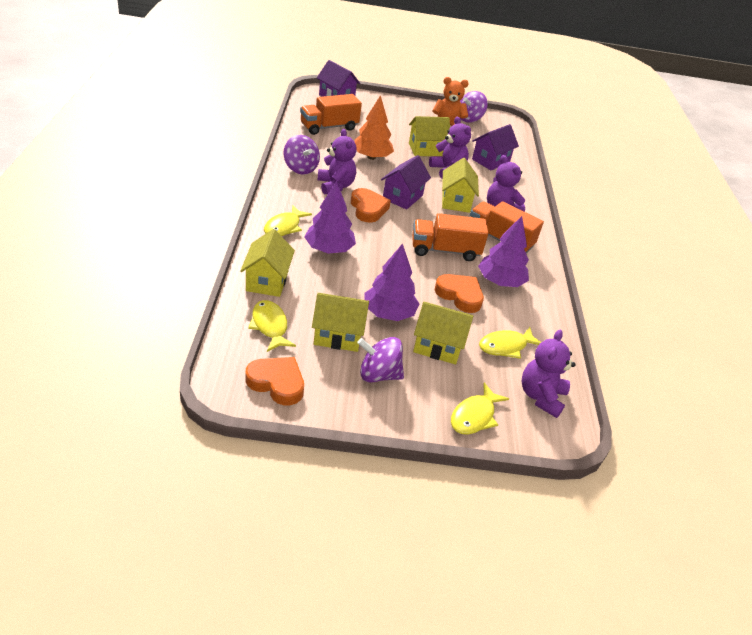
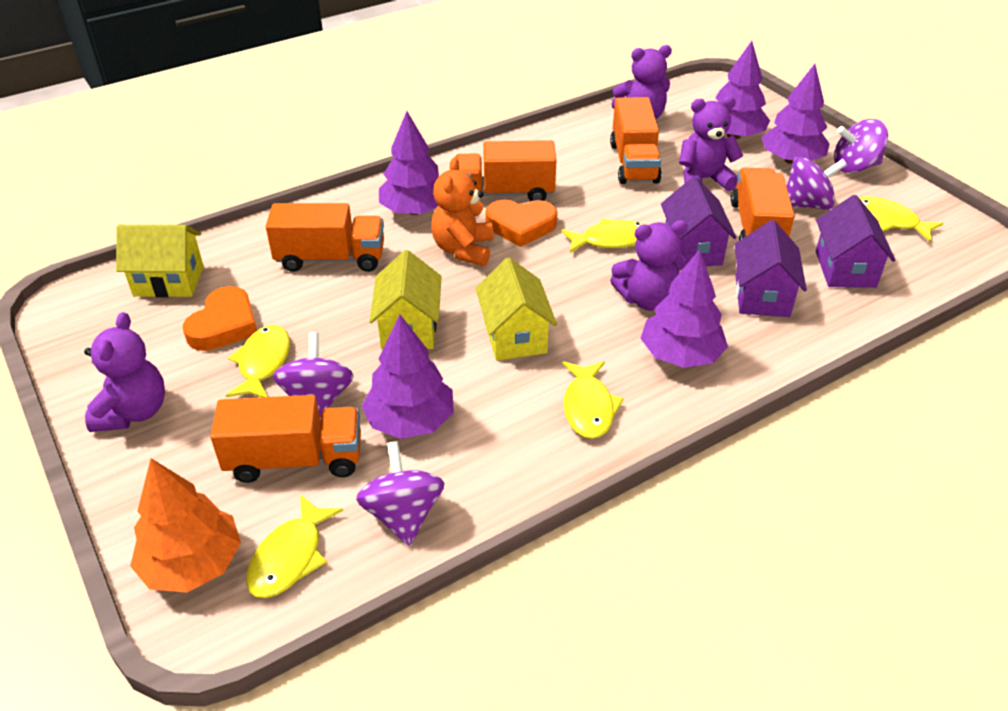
orange heart: 3 -> 2
orange truck: 3 -> 5
purple spinning top: 3 -> 4
purple tree: 3 -> 5
yellow fish: 4 -> 5
yellow house: 5 -> 3

